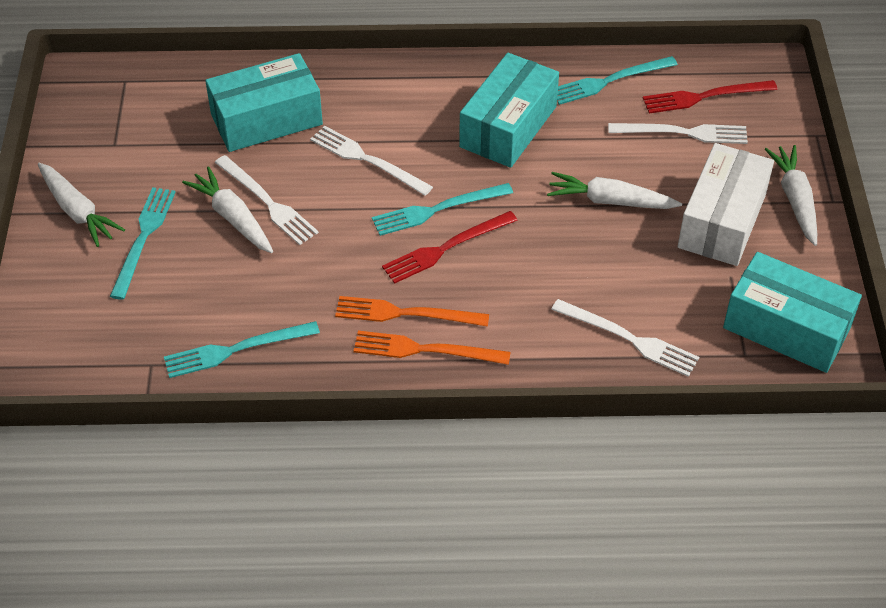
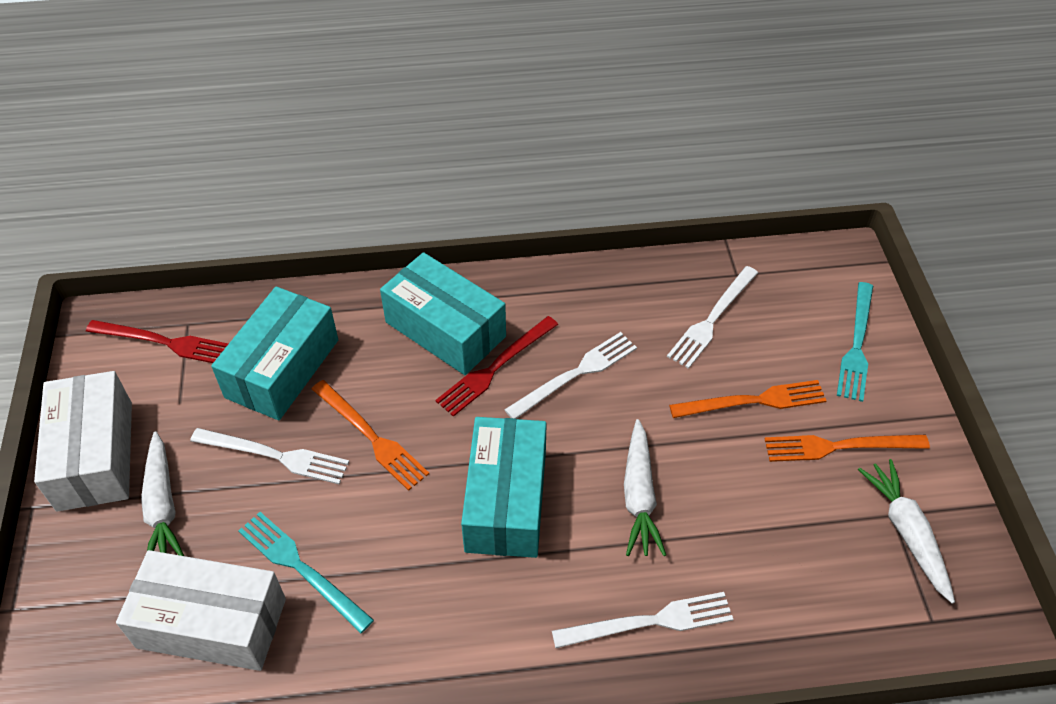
orange fork: 2 -> 3
turquoise fork: 4 -> 2
white box: 1 -> 2
white carrot: 4 -> 3

